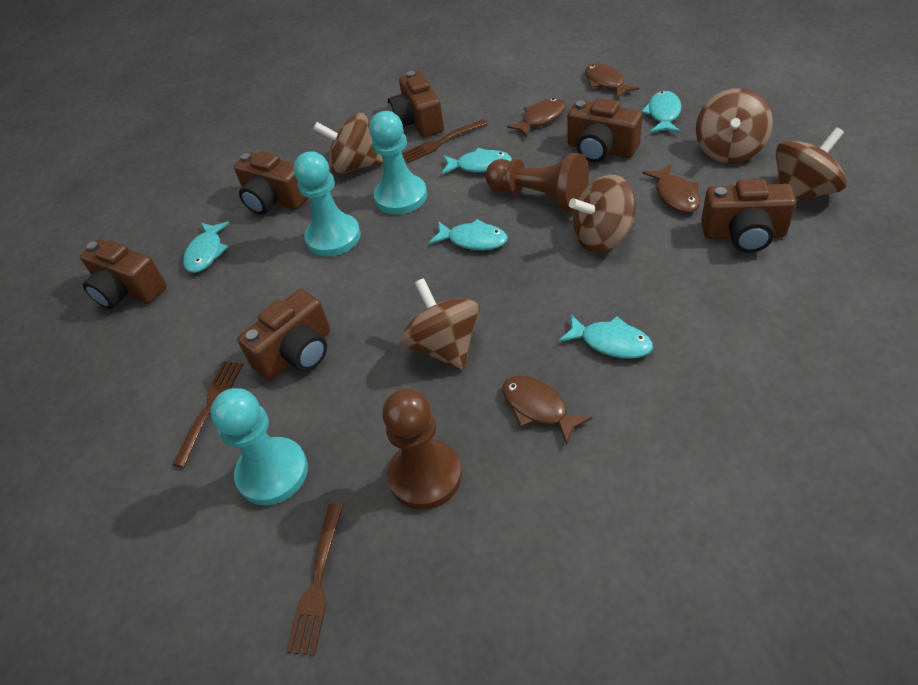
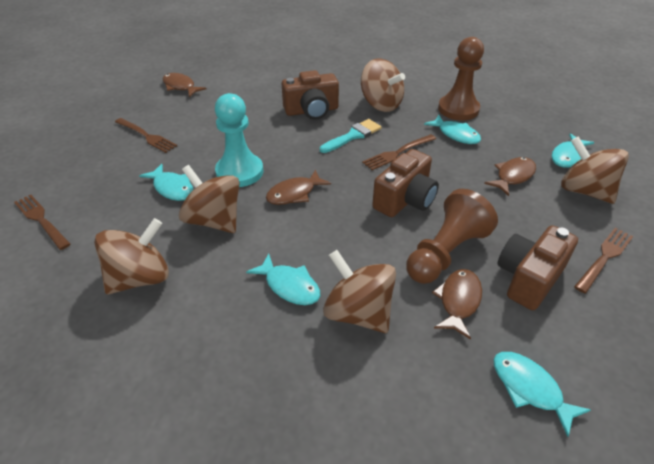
brown camera: 6 -> 3
brown fork: 3 -> 4
turquoise brush: 0 -> 1
turquoise pawn: 3 -> 1

